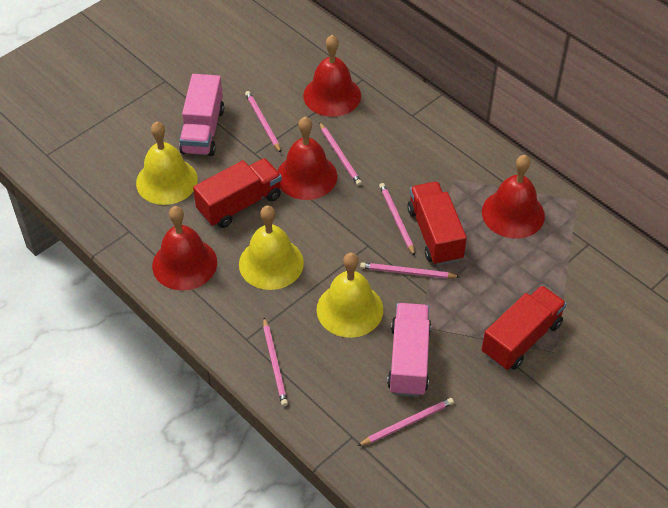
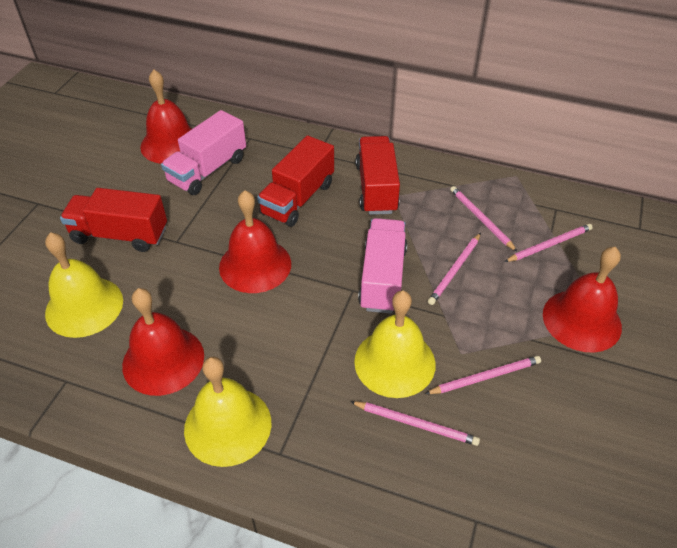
pink pencil: 6 -> 5

